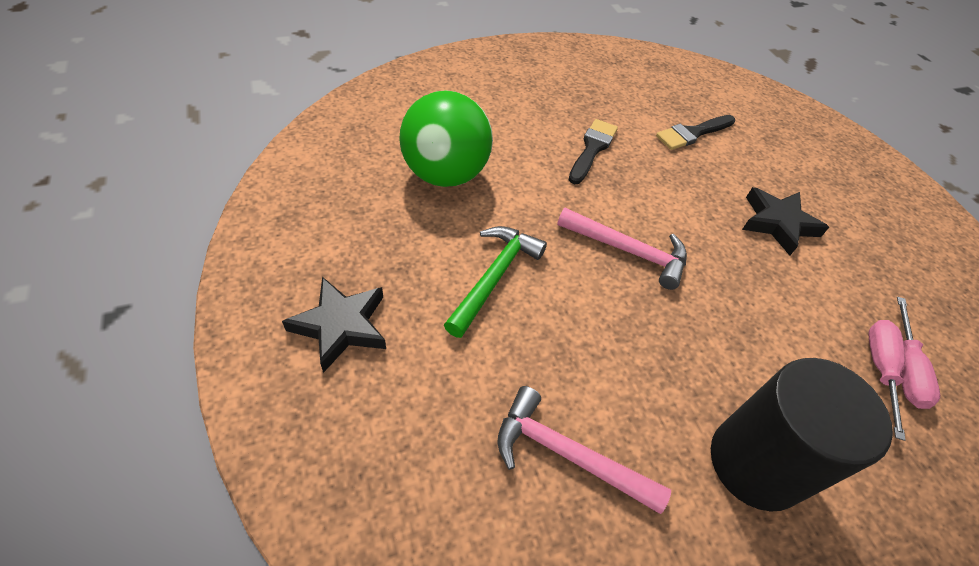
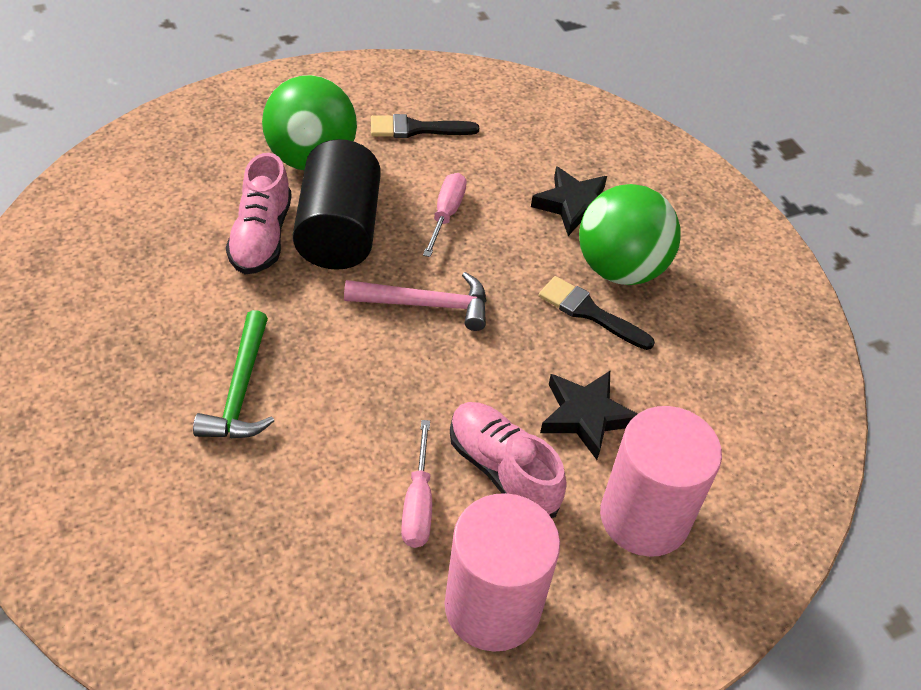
green ball: 1 -> 2
pink cylinder: 0 -> 2
pink hammer: 2 -> 1
pink shoe: 0 -> 2

